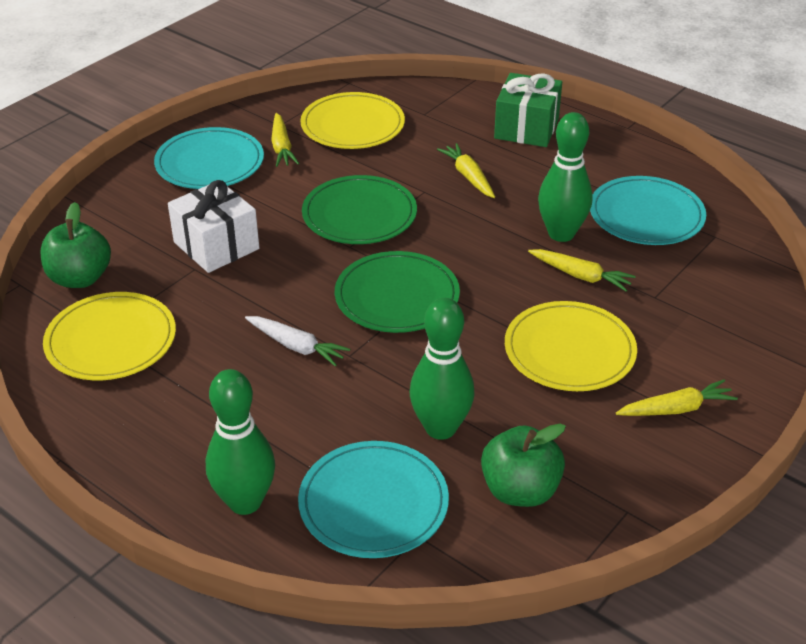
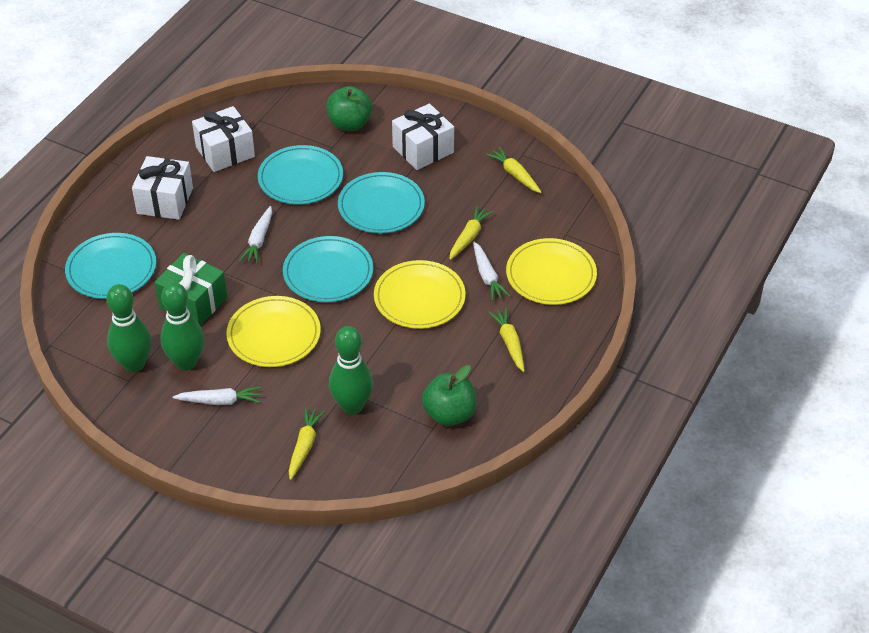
green plate: 2 -> 0
turquoise plate: 3 -> 4
white carrot: 1 -> 3
white gift: 1 -> 3

